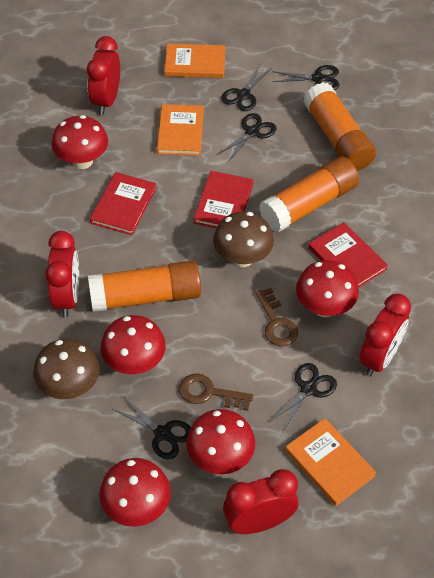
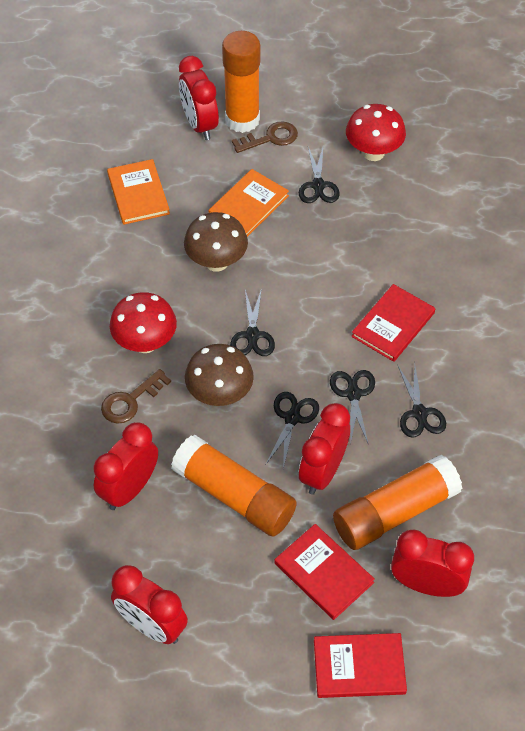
orange book: 3 -> 2
red clock: 4 -> 5
red mushroom: 5 -> 2

